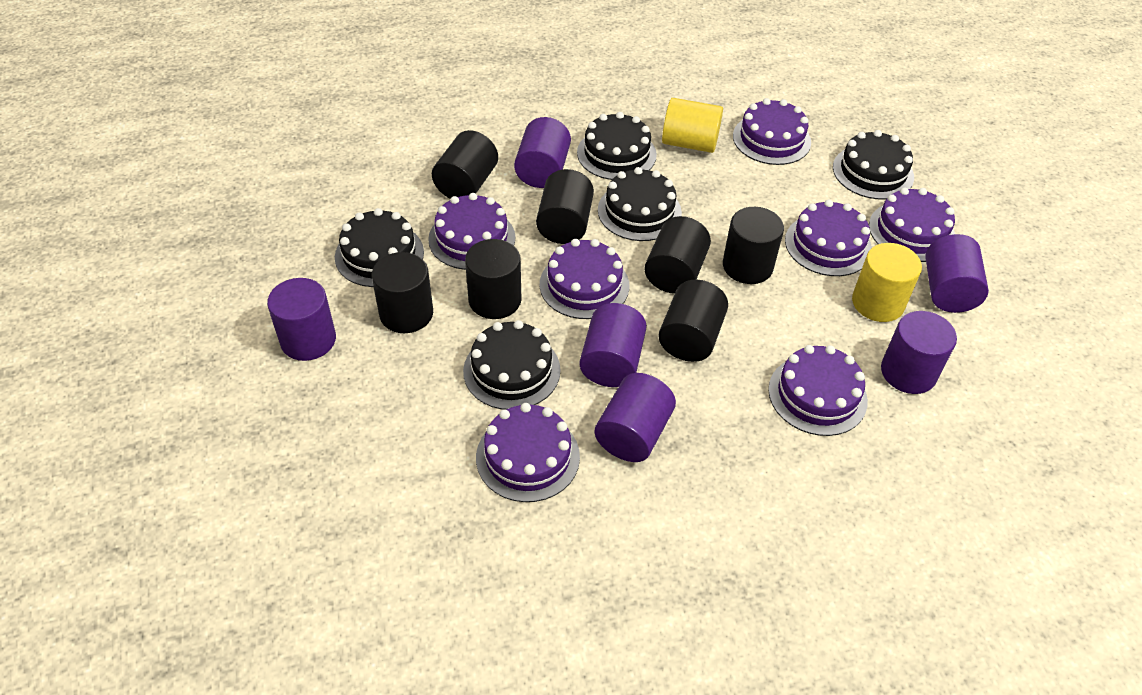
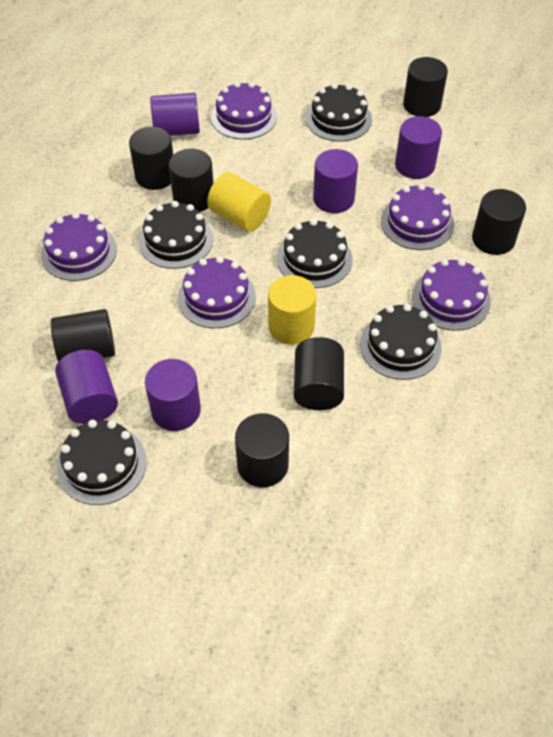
purple cake: 7 -> 5
purple cylinder: 6 -> 5

